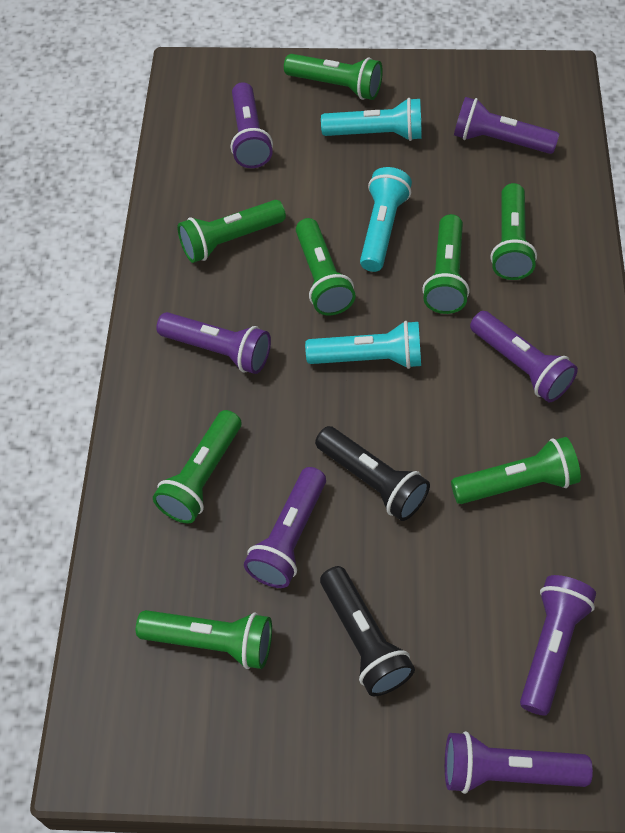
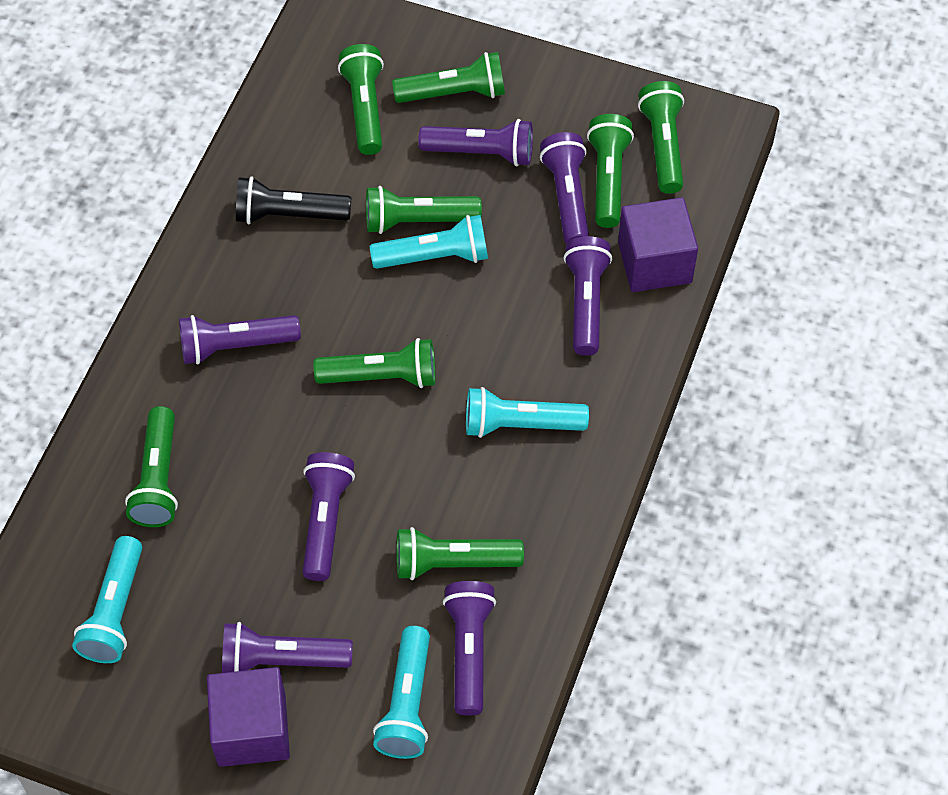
black flashlight: 2 -> 1
purple cube: 0 -> 2
turquoise flashlight: 3 -> 4

